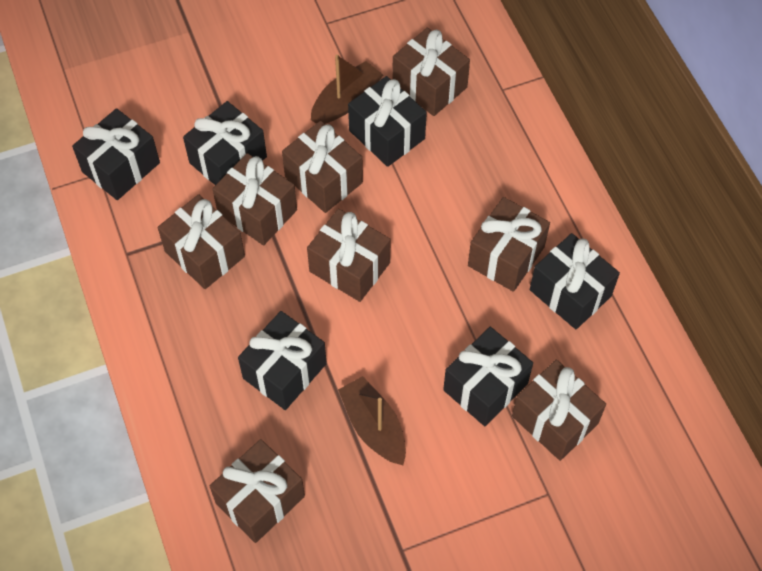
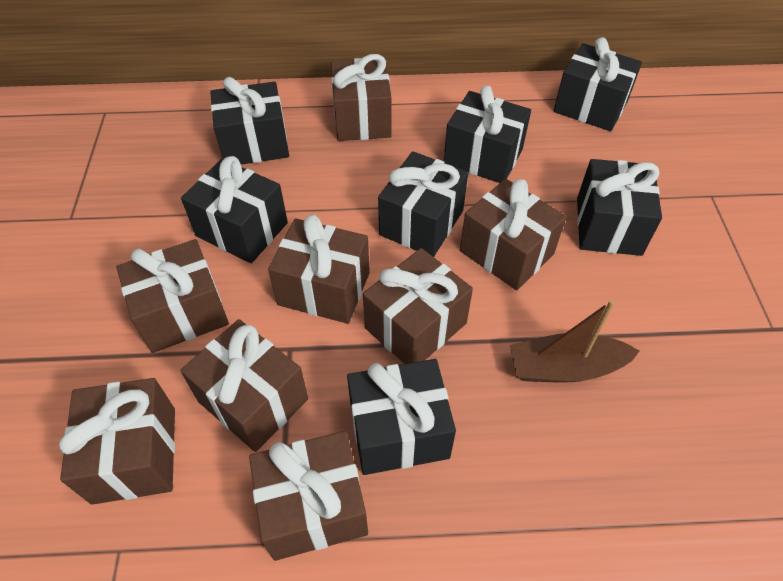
black gift: 6 -> 7
brown boat: 2 -> 1

